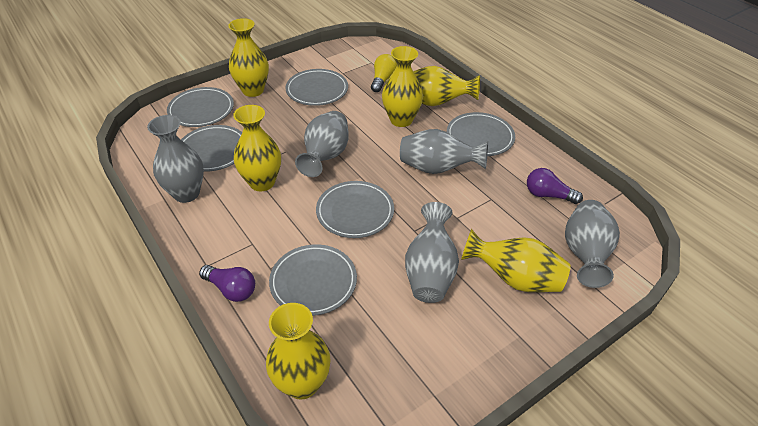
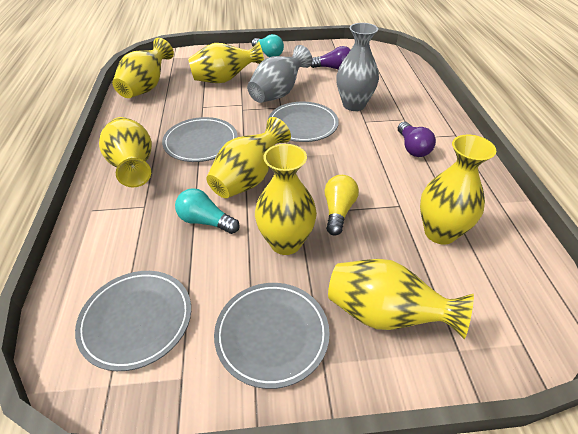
grey plate: 6 -> 4
grey vase: 5 -> 2
turquoise light bulb: 0 -> 2
yellow vase: 6 -> 7

